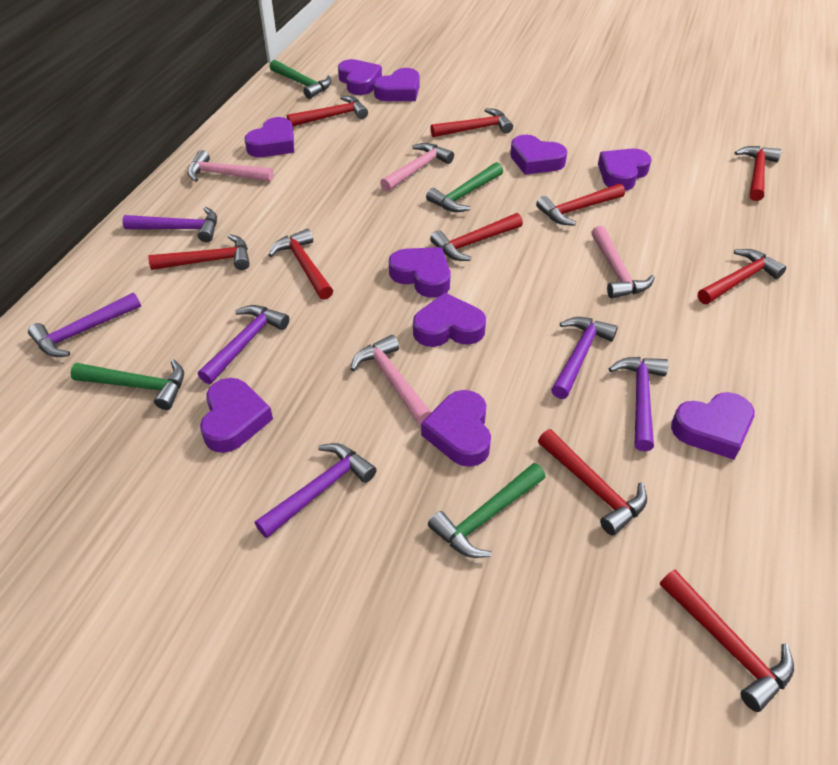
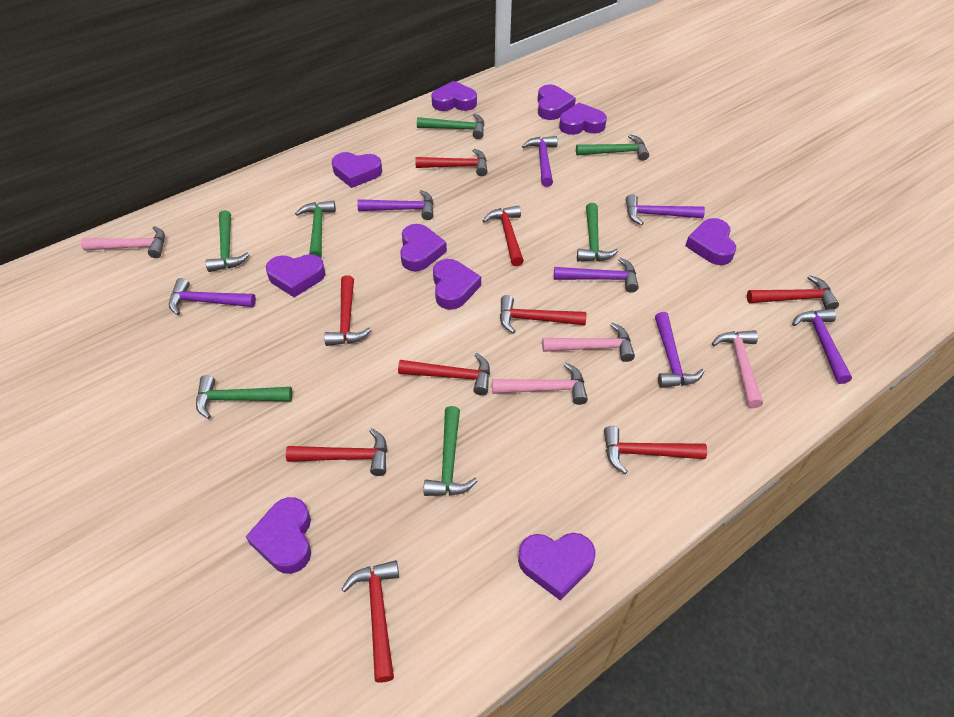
green hammer: 4 -> 7
purple hammer: 6 -> 7
red hammer: 10 -> 9

